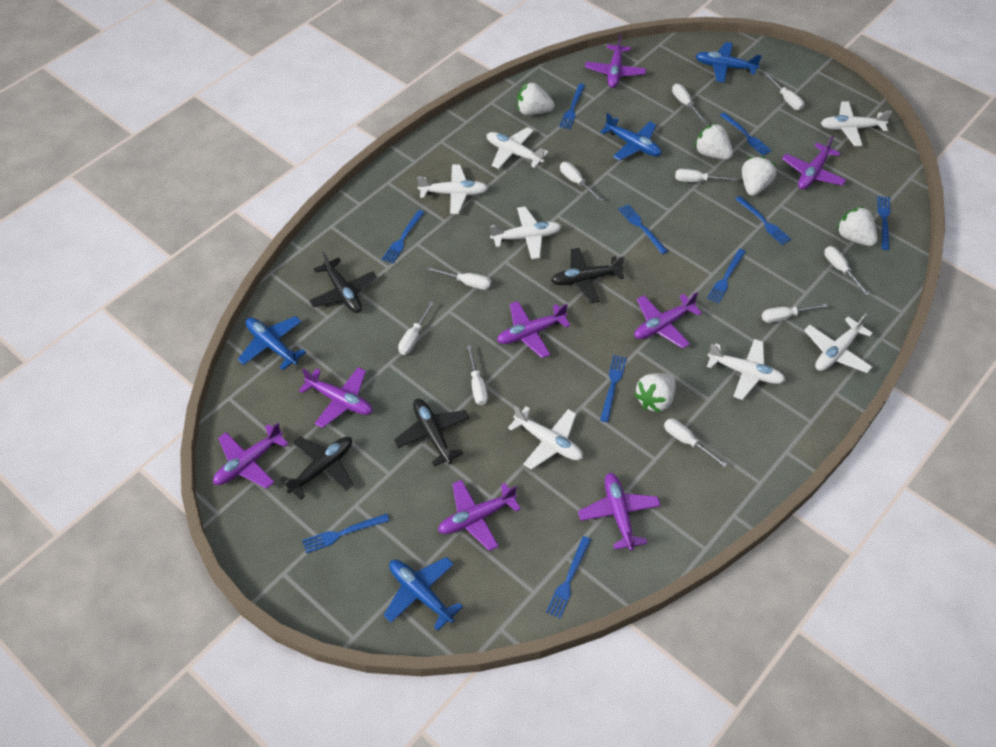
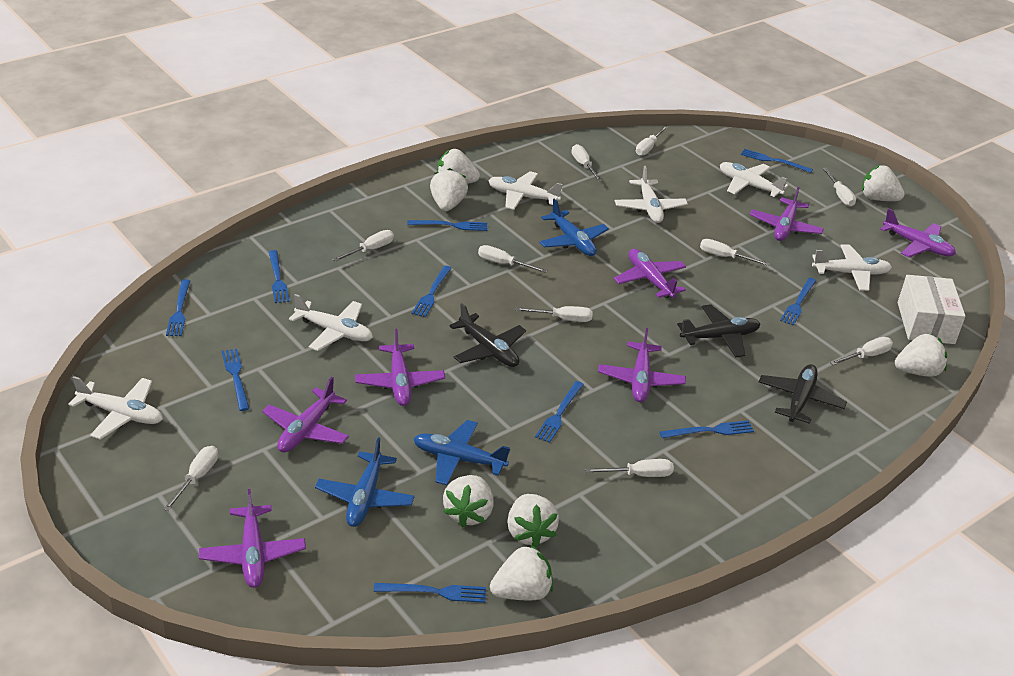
black plane: 4 -> 3
blue plane: 4 -> 3
purple plane: 8 -> 7
white box: 0 -> 1
white plane: 7 -> 6
white strawberry: 5 -> 7

